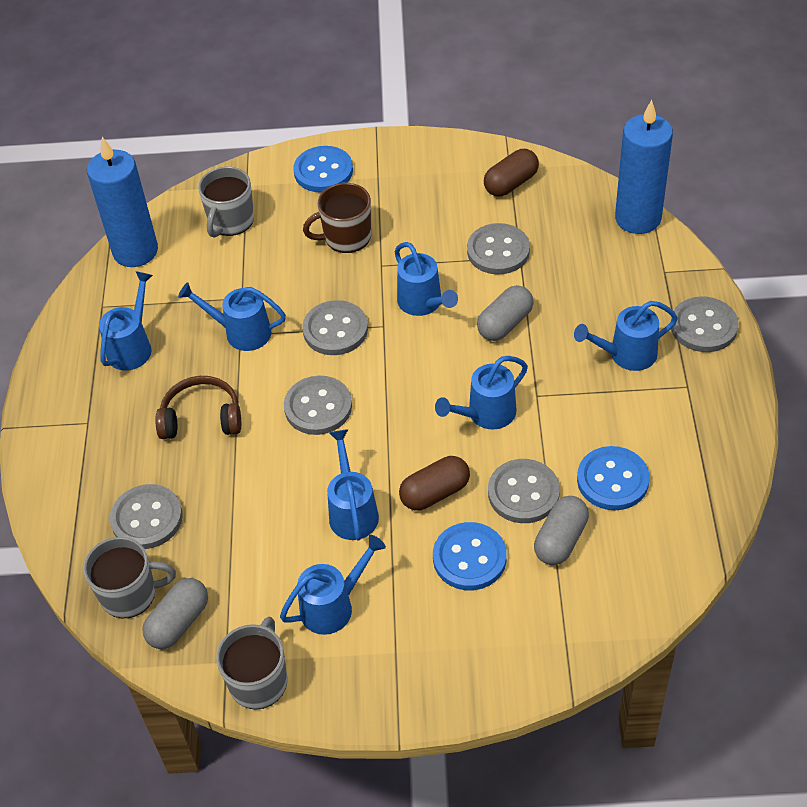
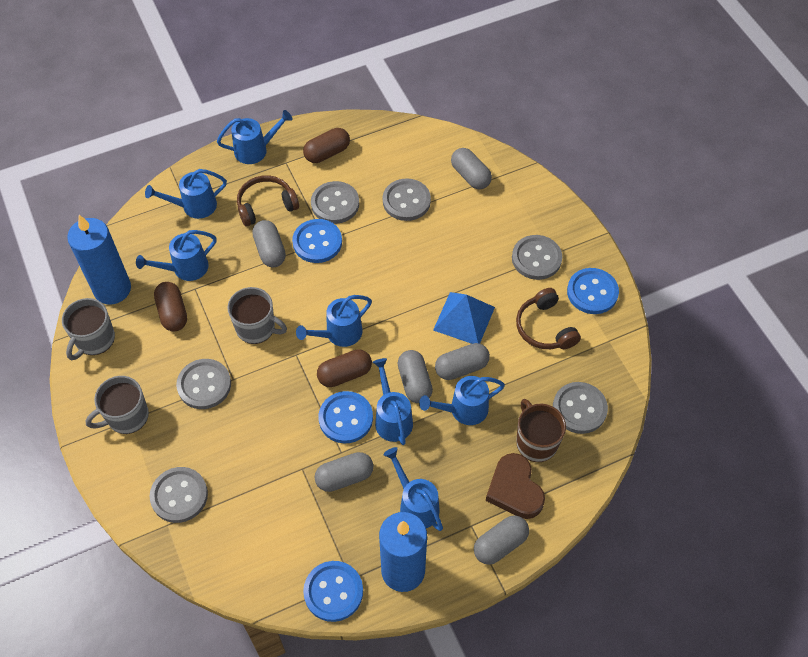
blue button: 3 -> 4
blue pyramid: 0 -> 1
brown capsule: 2 -> 3
brown headphones: 1 -> 2
brown heart: 0 -> 1
grey capsule: 3 -> 6

